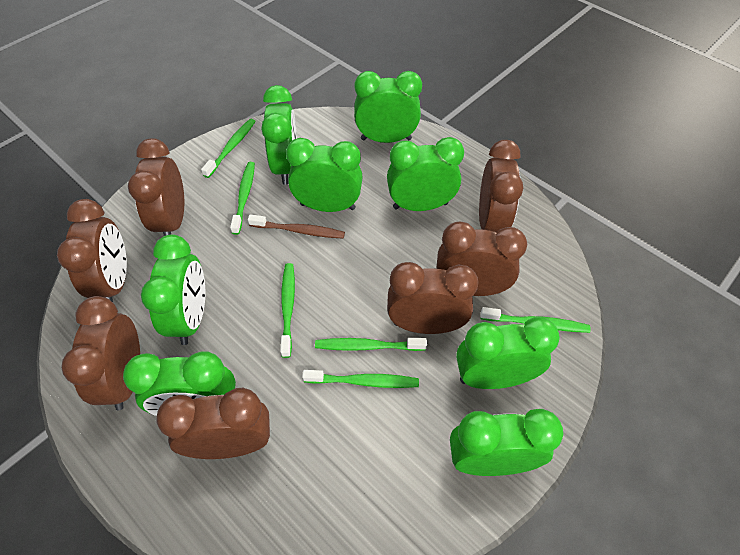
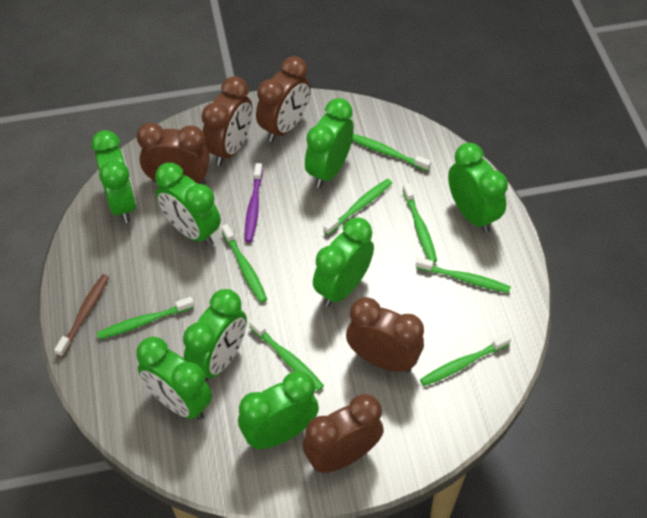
brown clock: 7 -> 5
green toothbrush: 6 -> 8
purple toothbrush: 0 -> 1

